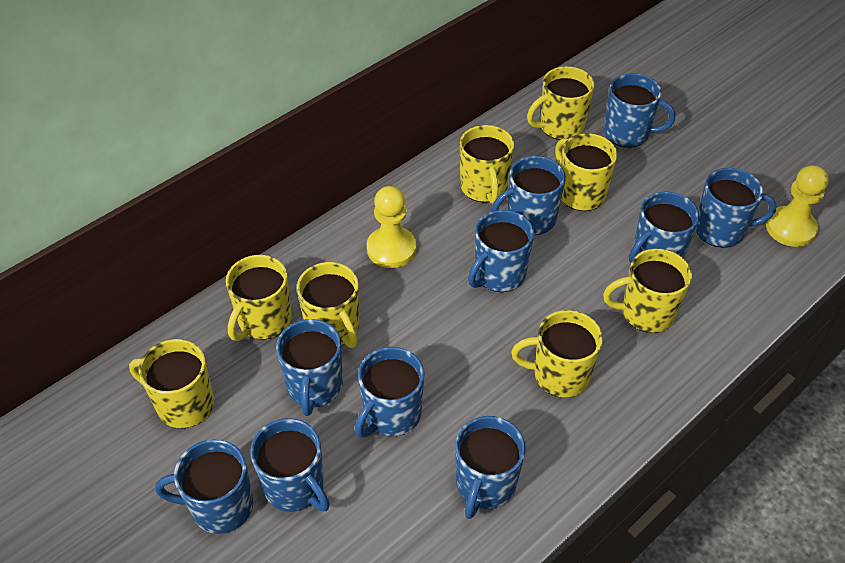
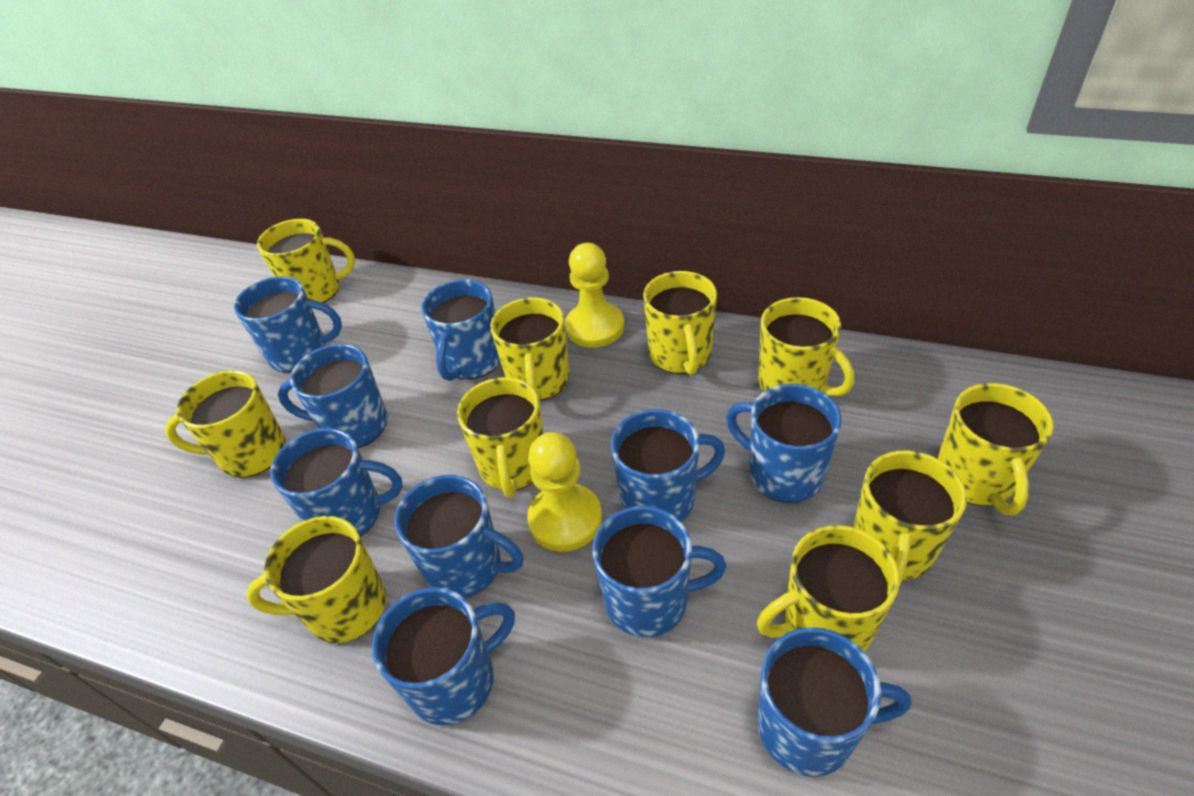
yellow mug: 8 -> 10

